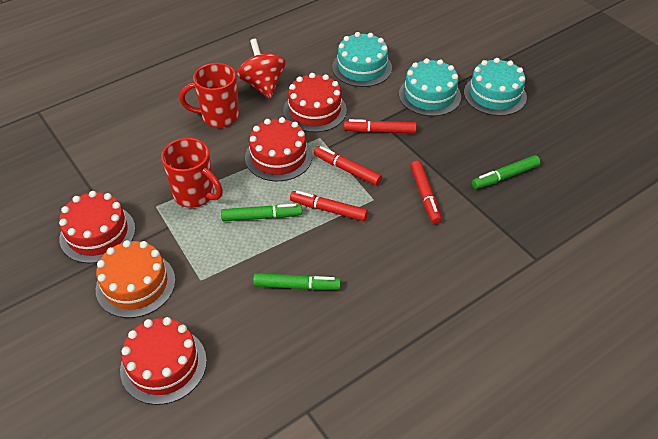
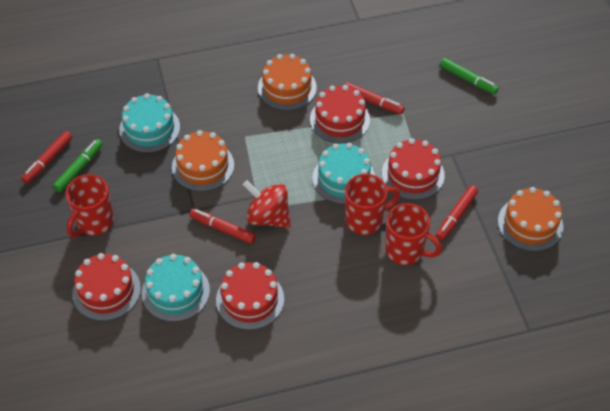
green marker: 3 -> 2
orange cake: 1 -> 3
red mug: 2 -> 3

